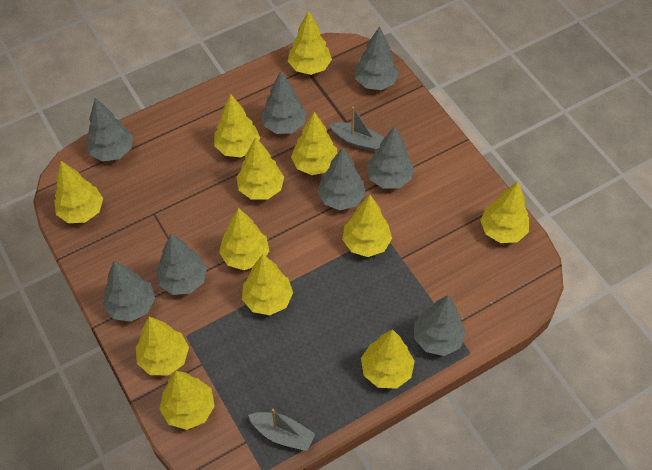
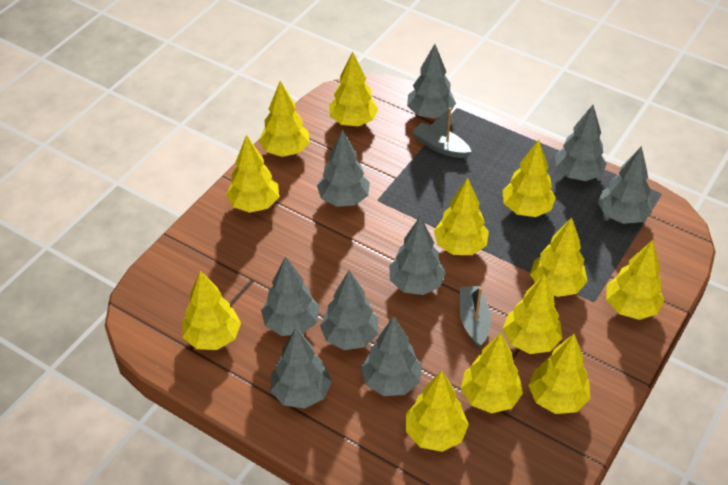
grey tree: 8 -> 9

